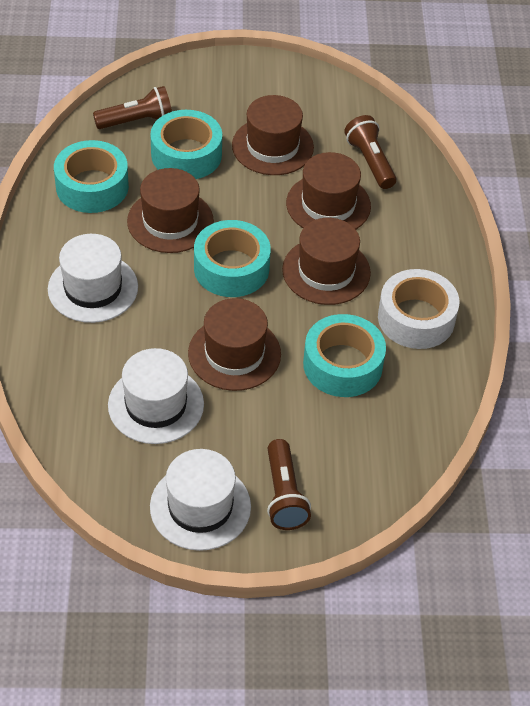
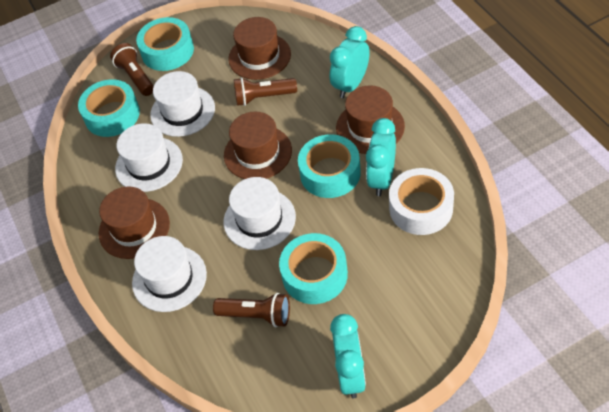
brown hat: 5 -> 4
turquoise clock: 0 -> 3
white hat: 3 -> 4

